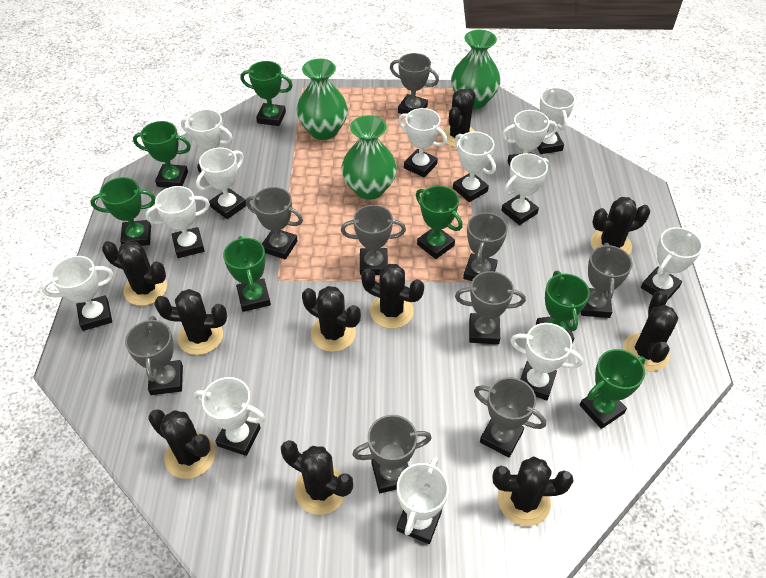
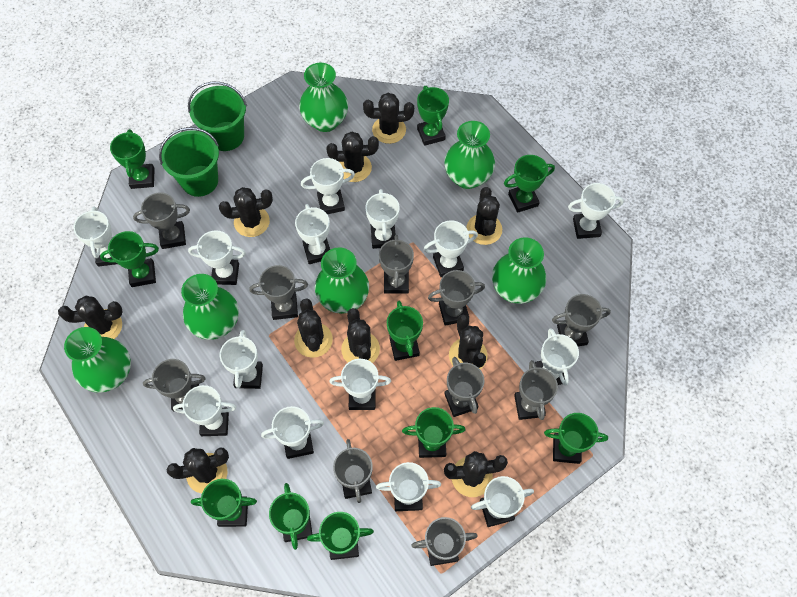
green bucket: 0 -> 2
green trophy: 7 -> 10
green vase: 3 -> 6
grey trophy: 9 -> 10
white trophy: 13 -> 14

